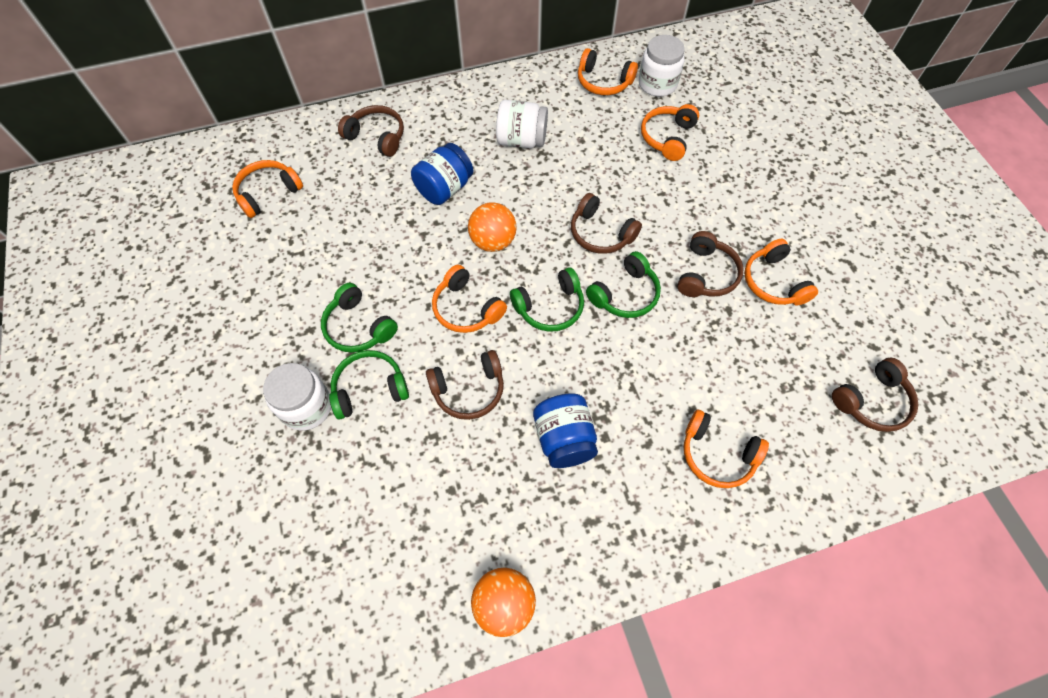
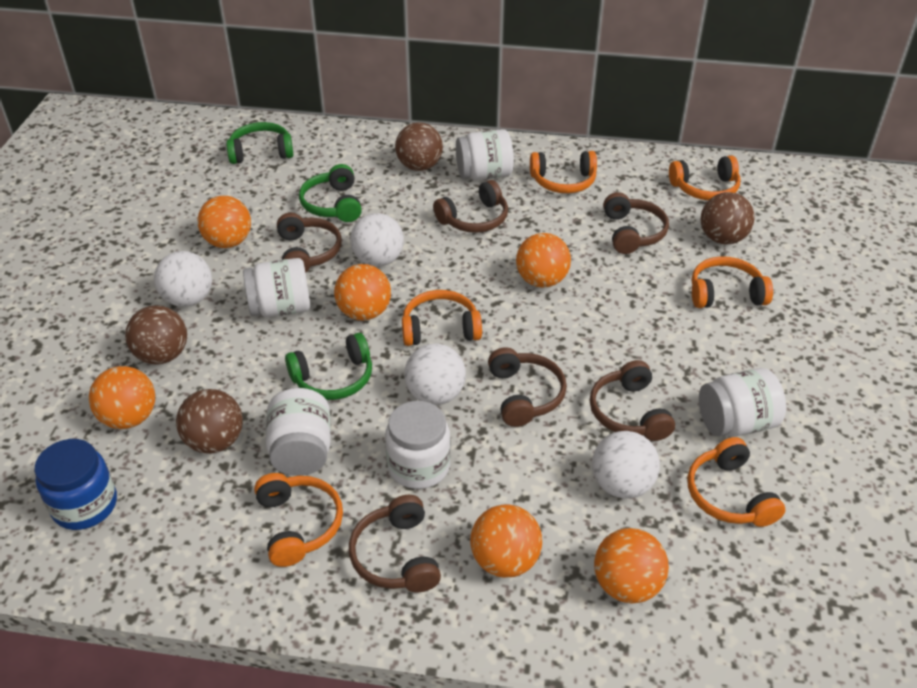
blue jar: 2 -> 1
brown ball: 0 -> 4
brown headphones: 5 -> 6
green headphones: 4 -> 3
orange ball: 2 -> 6
white ball: 0 -> 4
white jar: 3 -> 5

